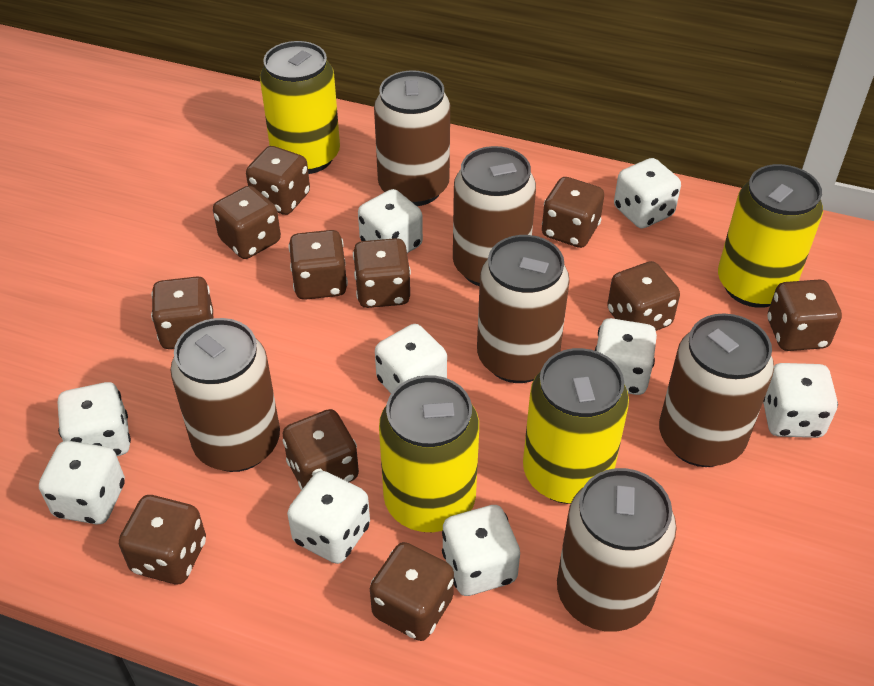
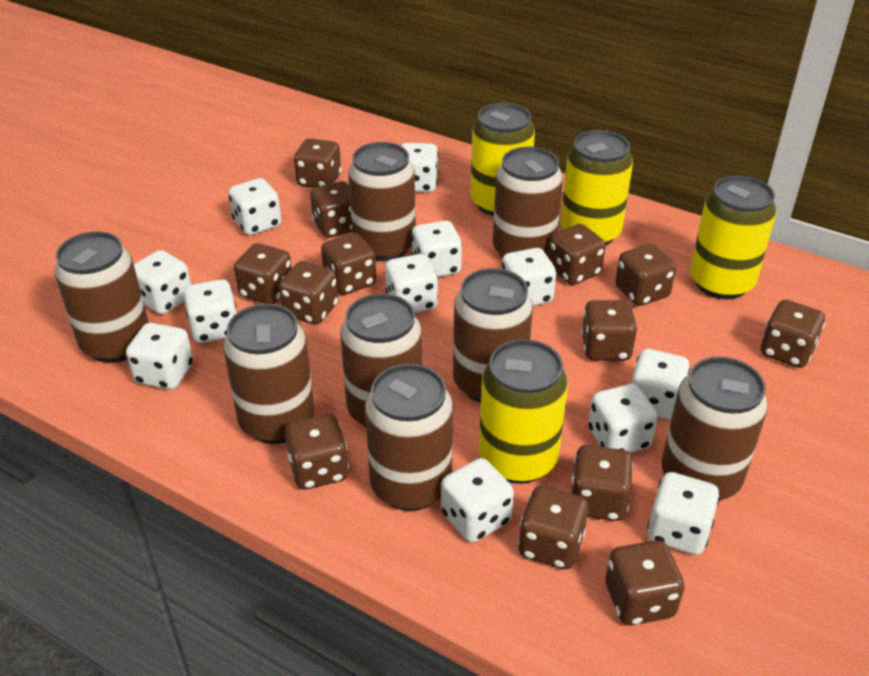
brown can: 6 -> 8
brown dice: 11 -> 13
white dice: 9 -> 12

